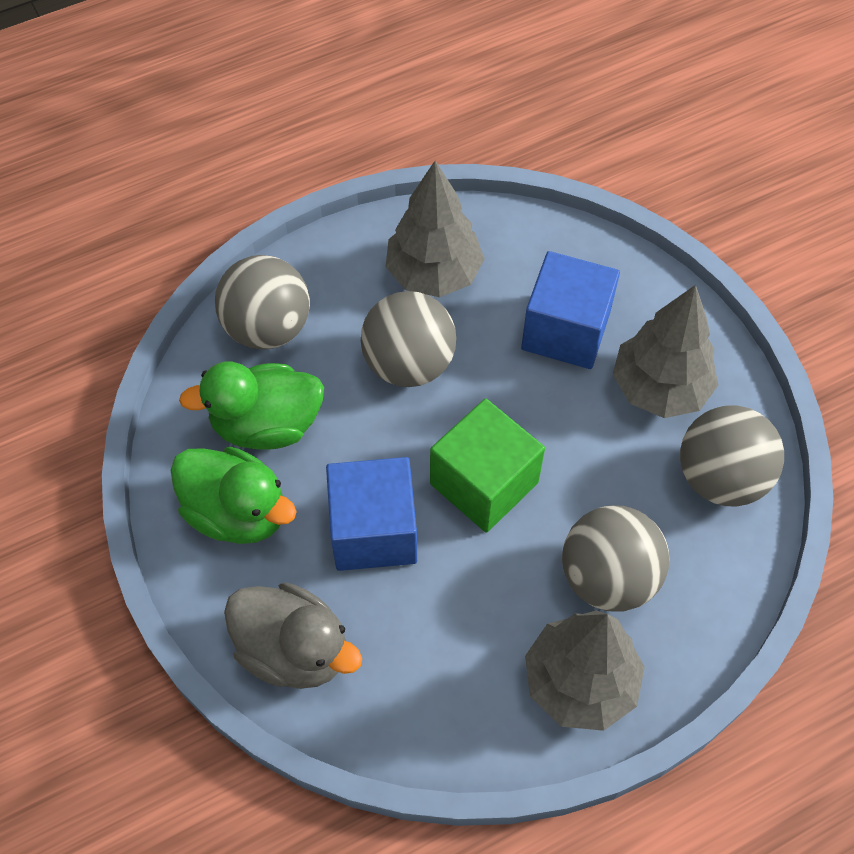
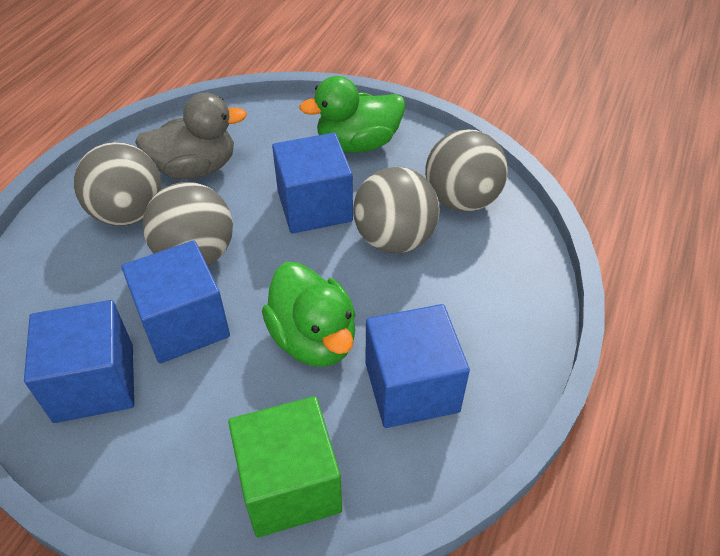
blue cube: 2 -> 4
grey tree: 3 -> 0

